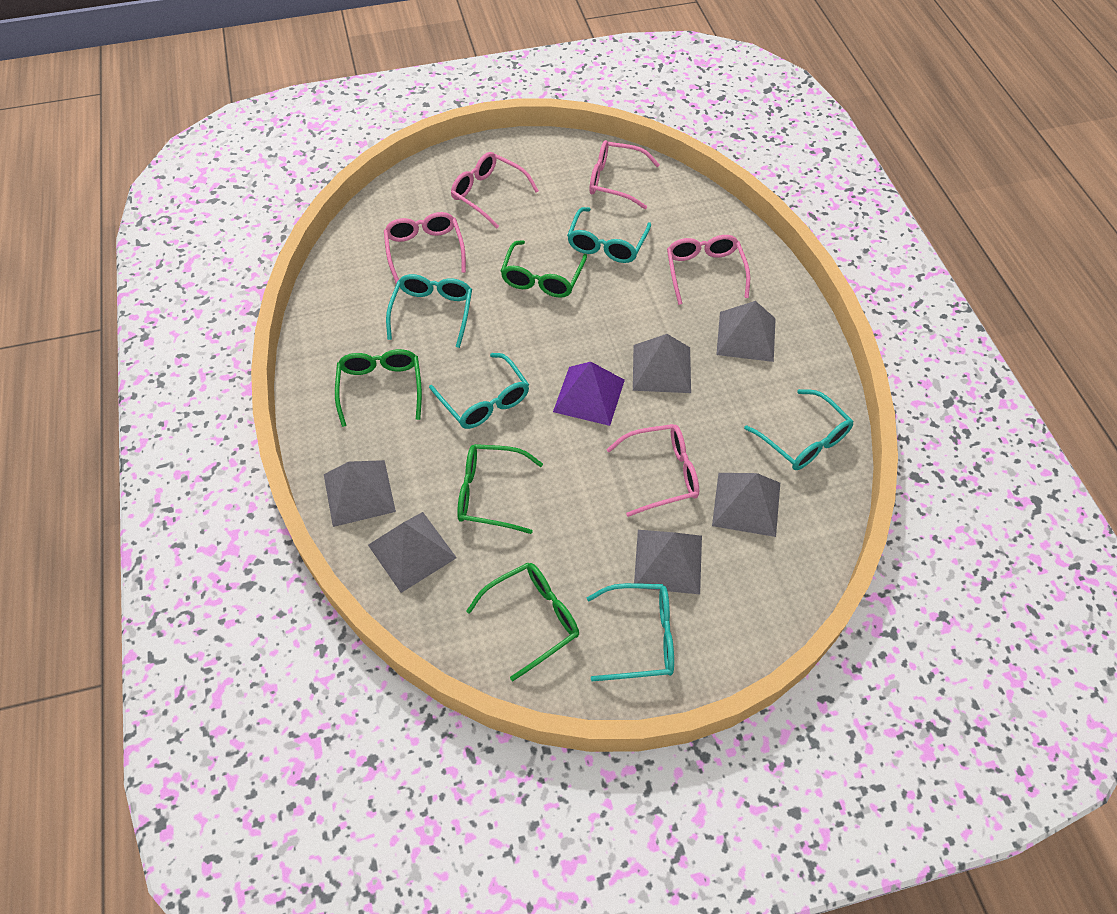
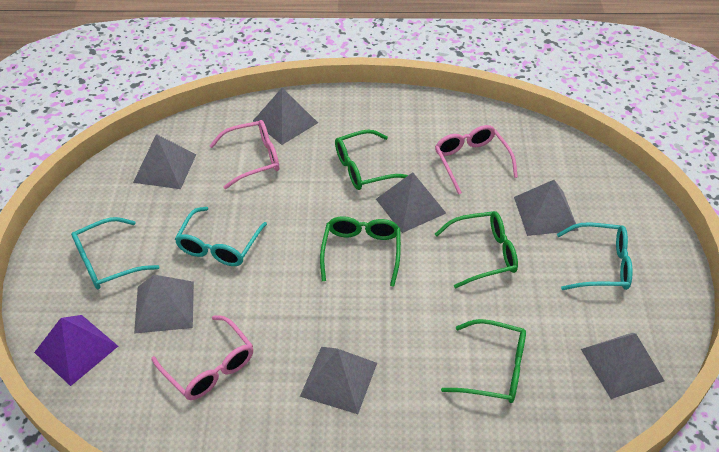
grey pyramid: 6 -> 7
pink glasses: 5 -> 3
turquoise glasses: 5 -> 3

